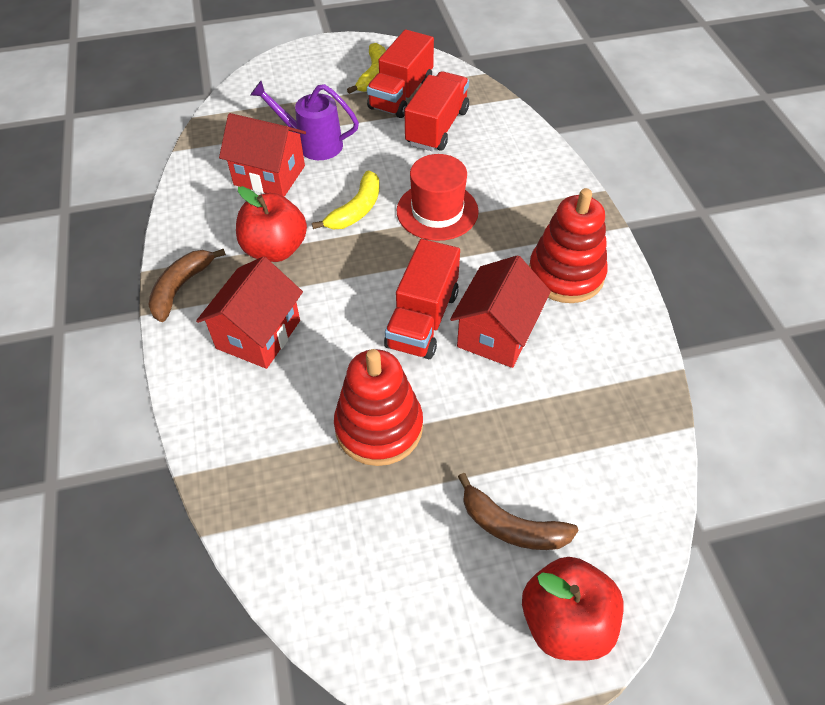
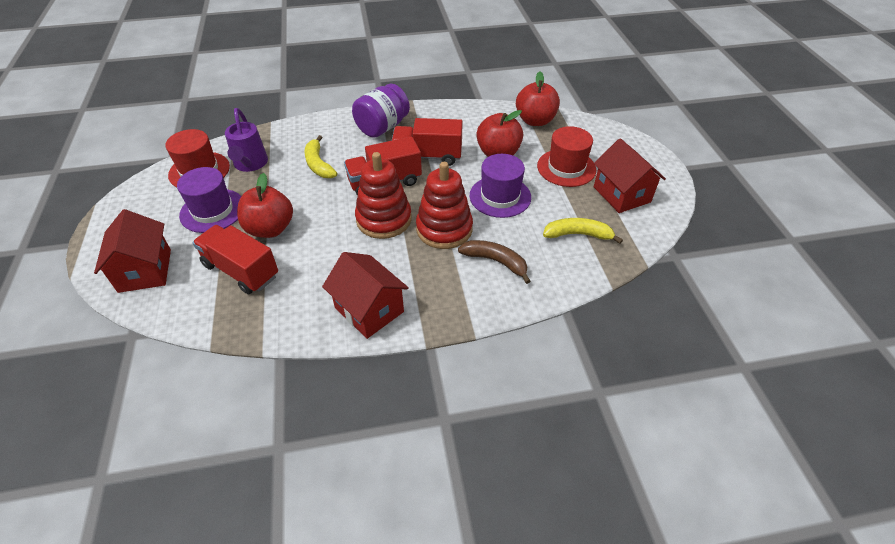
brown banana: 2 -> 1
purple hat: 0 -> 2
purple jar: 0 -> 1
red apple: 2 -> 3
red hat: 1 -> 2

